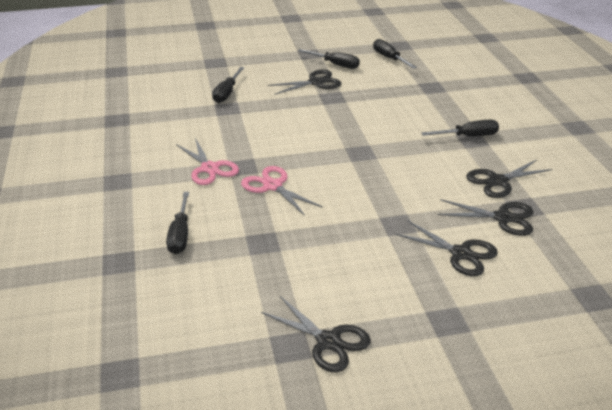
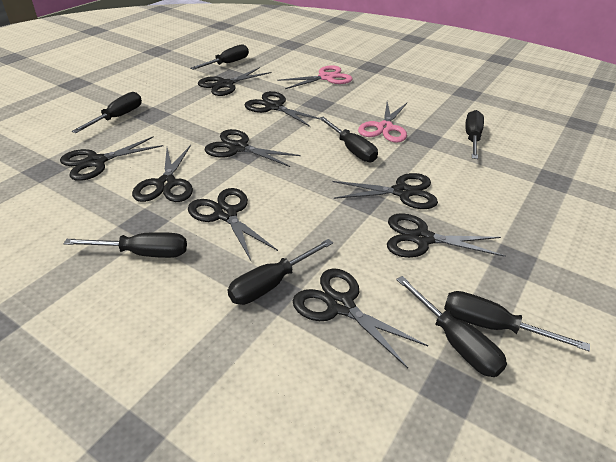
black scissors: 5 -> 9
black screwdriver: 5 -> 8

